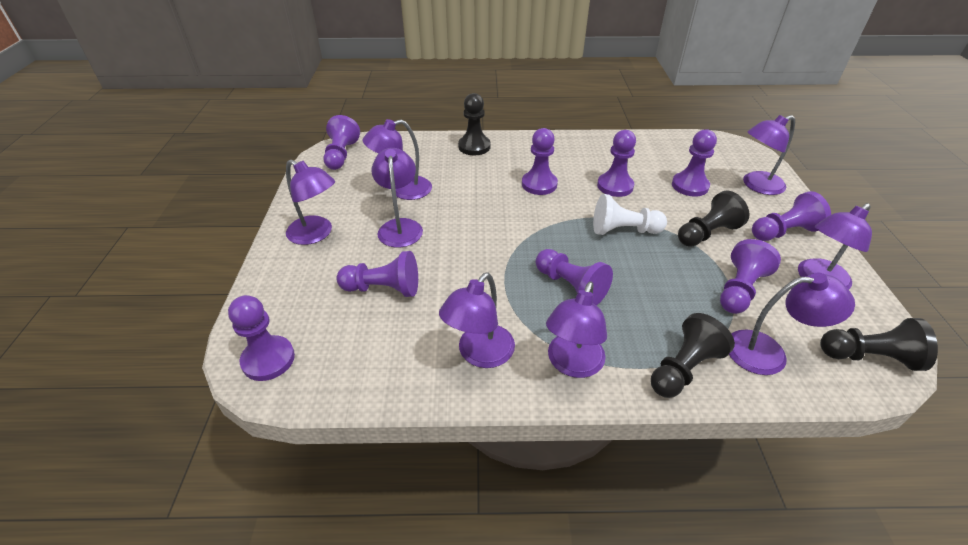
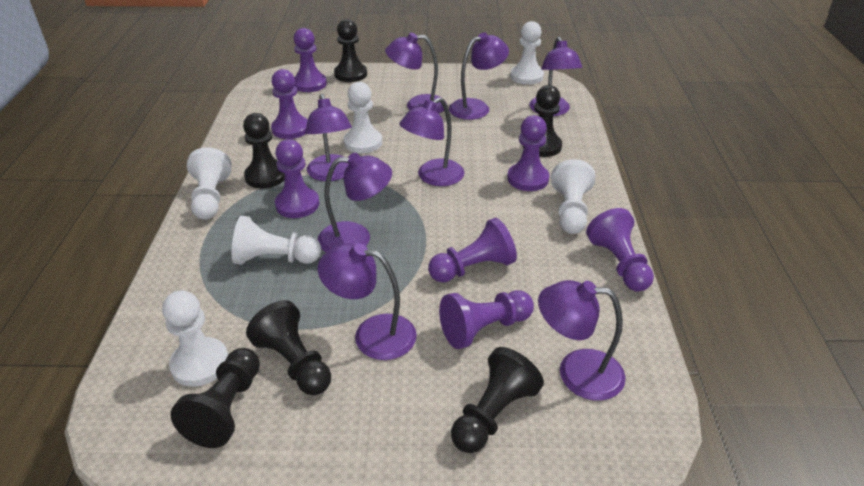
black pawn: 4 -> 6
purple pawn: 9 -> 7
white pawn: 1 -> 6

